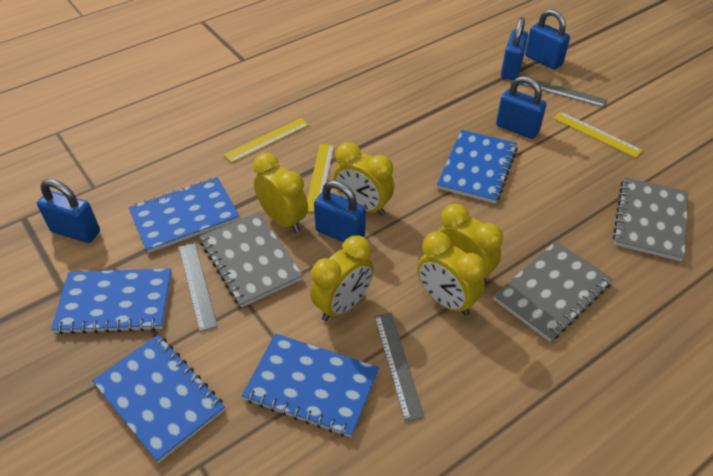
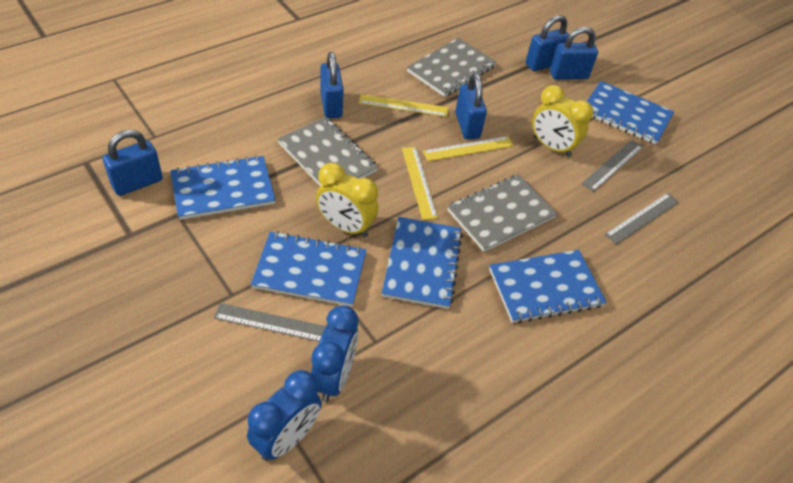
blue clock: 0 -> 2
yellow clock: 5 -> 2

